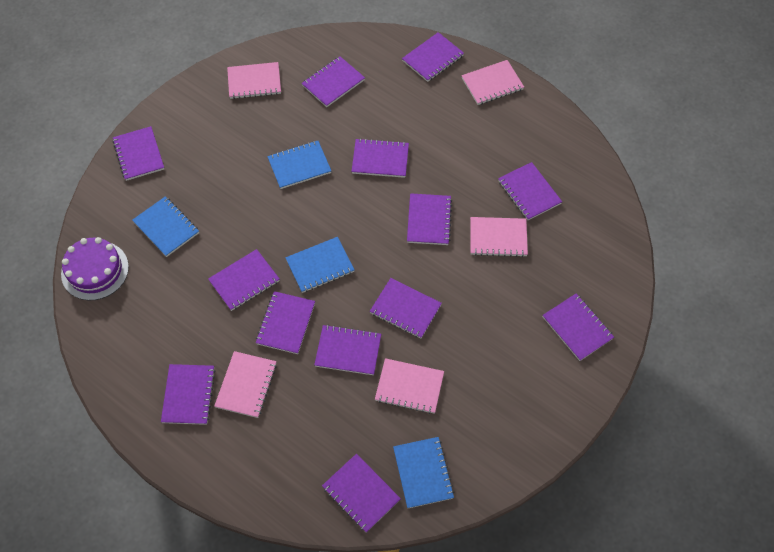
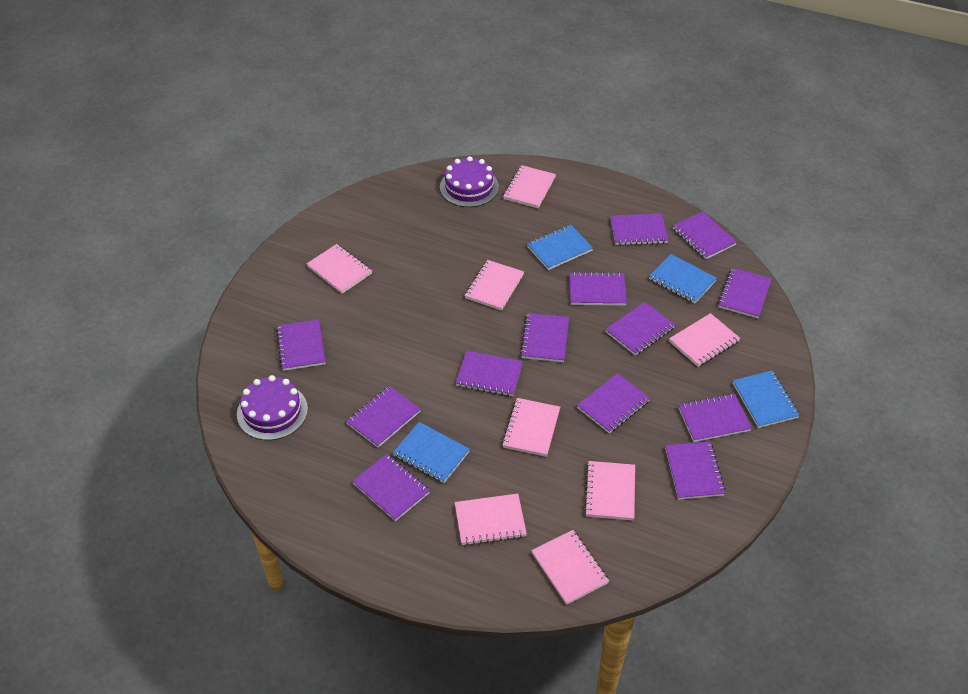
pink notebook: 5 -> 8
purple cake: 1 -> 2

